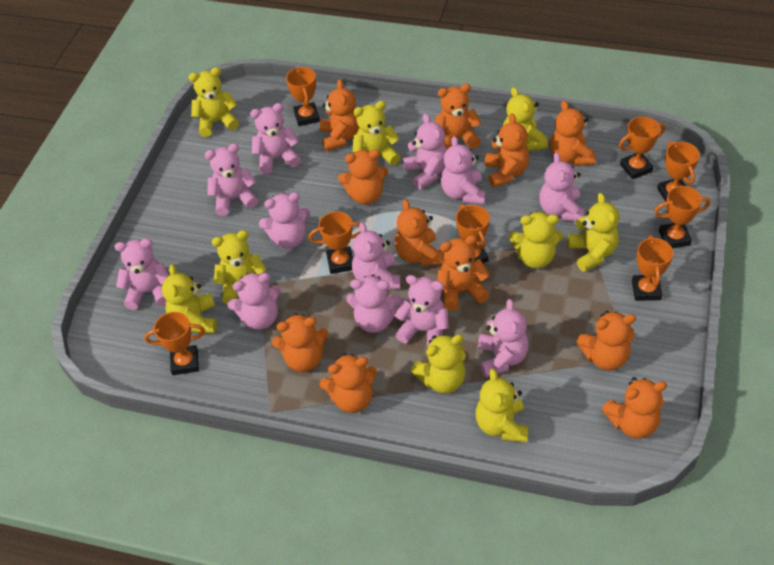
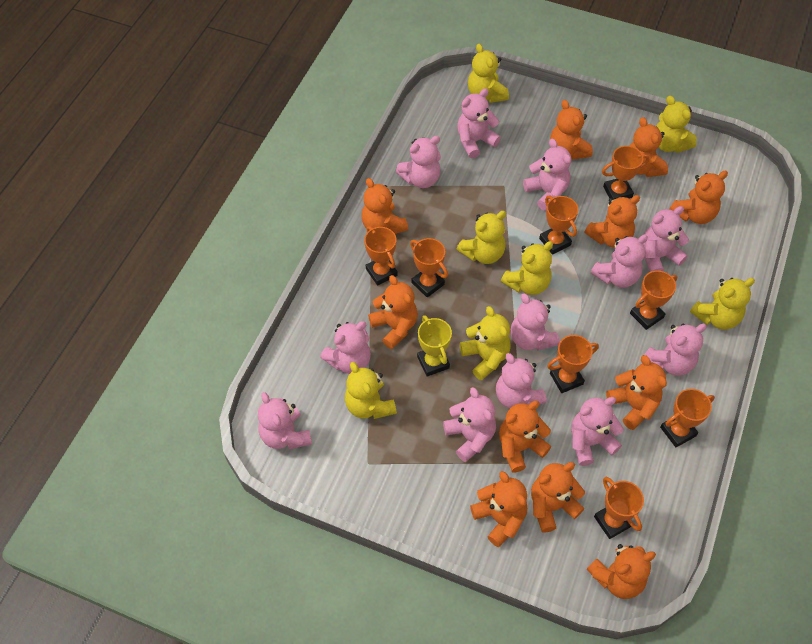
yellow teddy bear: 9 -> 7
yellow trophy: 0 -> 1

